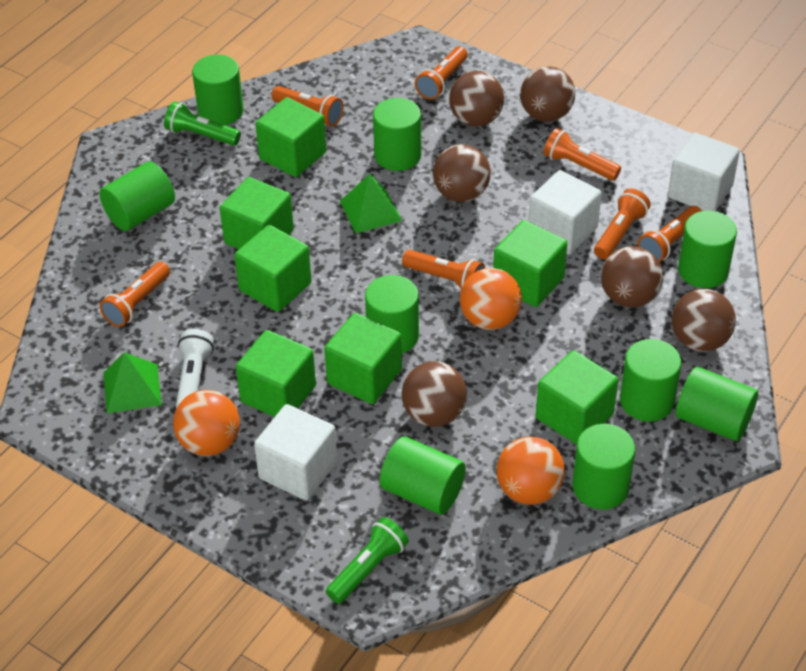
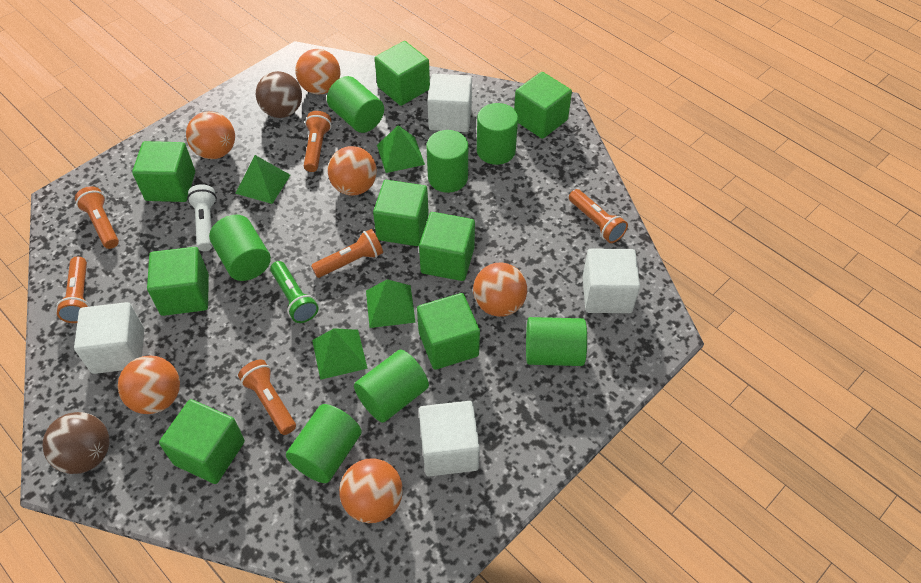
brown ball: 6 -> 2
green cube: 7 -> 8
green cylinder: 9 -> 7
green flashlight: 2 -> 1
green pyramid: 2 -> 4
orange ball: 3 -> 6
orange flashlight: 7 -> 6
white cube: 3 -> 4

